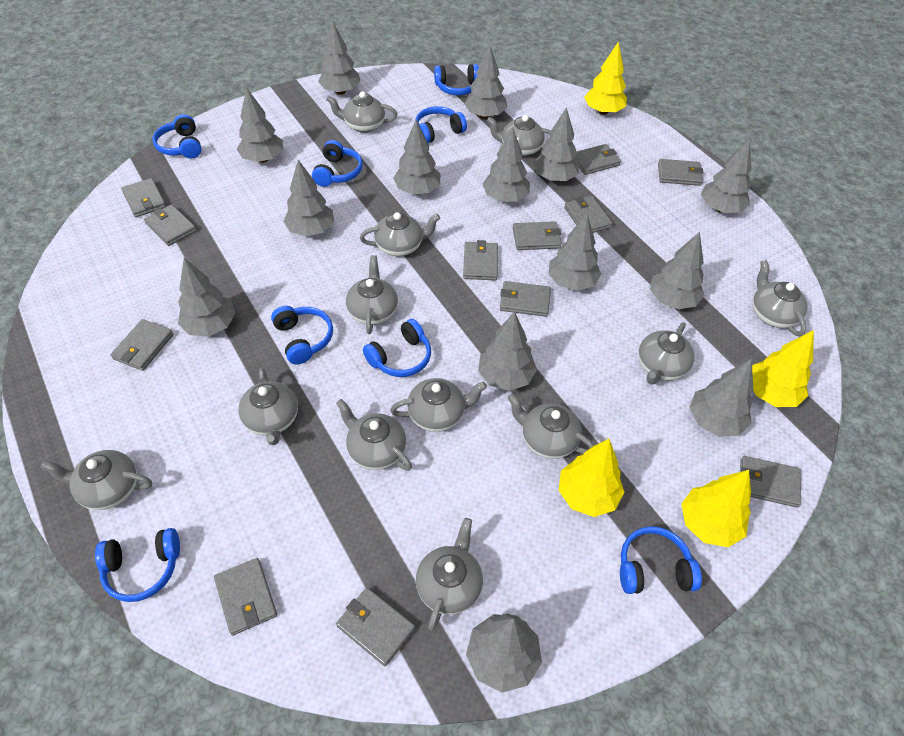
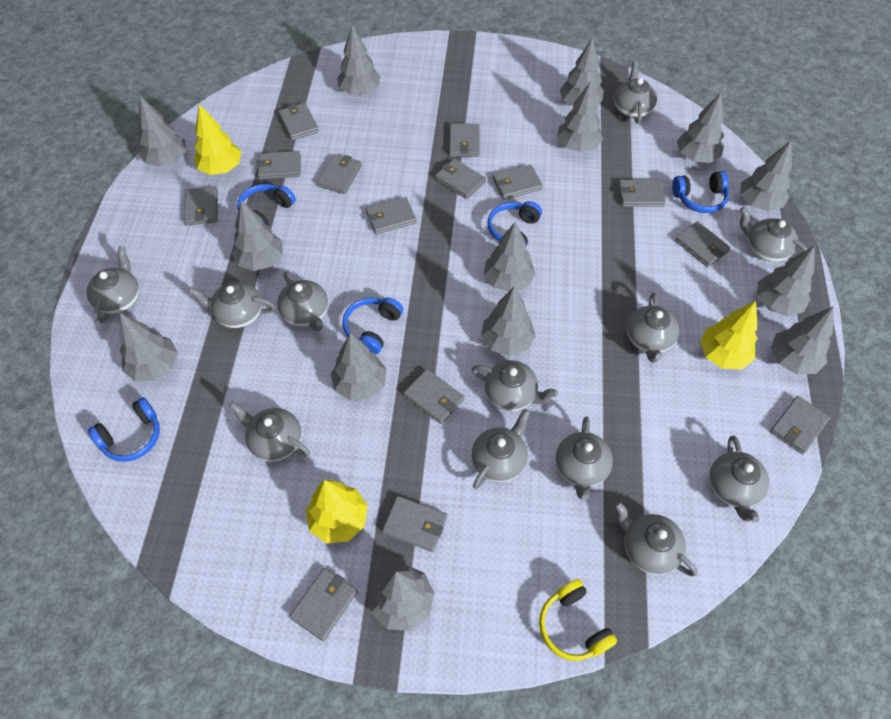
blue headphones: 8 -> 5
grey wallet: 12 -> 14
yellow headphones: 0 -> 1
yellow tree: 4 -> 3

